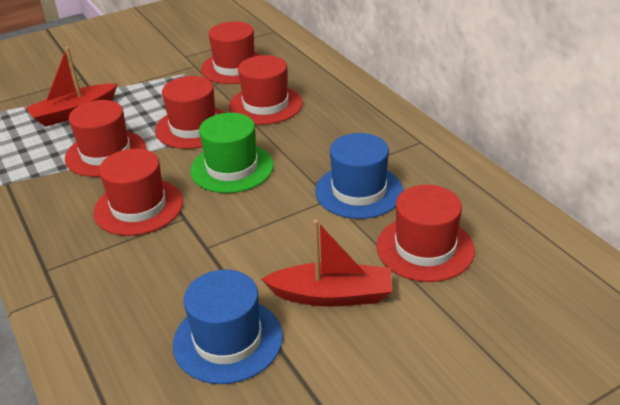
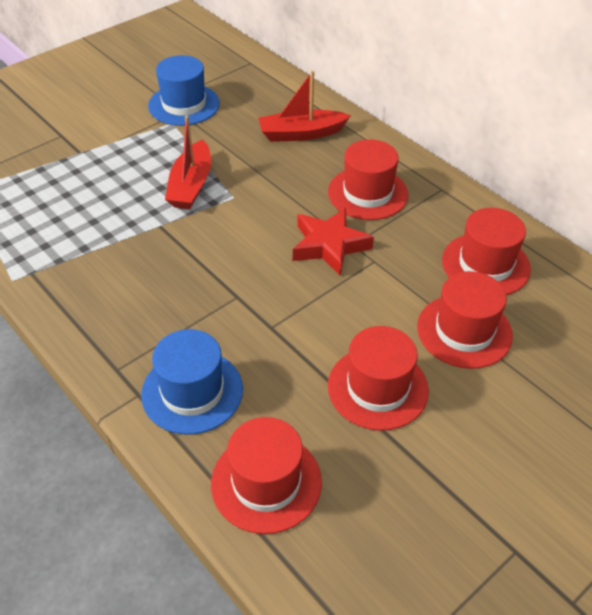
green hat: 1 -> 0
red hat: 6 -> 5
red star: 0 -> 1

